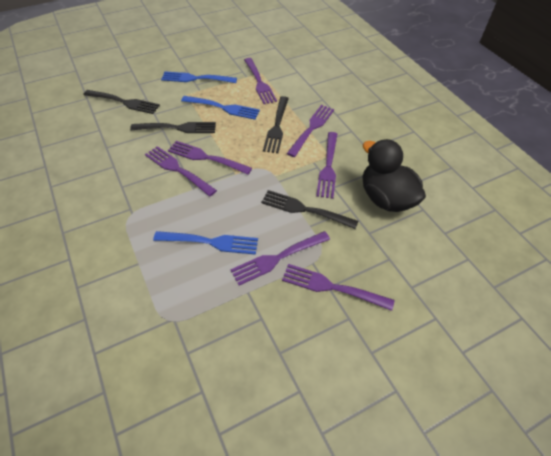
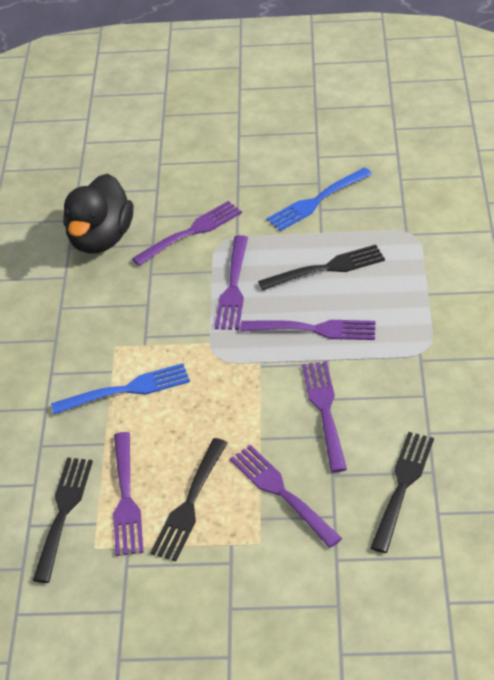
blue fork: 3 -> 2
purple fork: 7 -> 6

